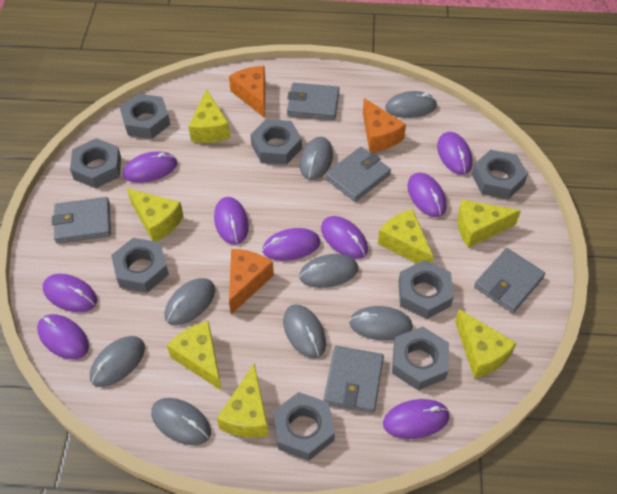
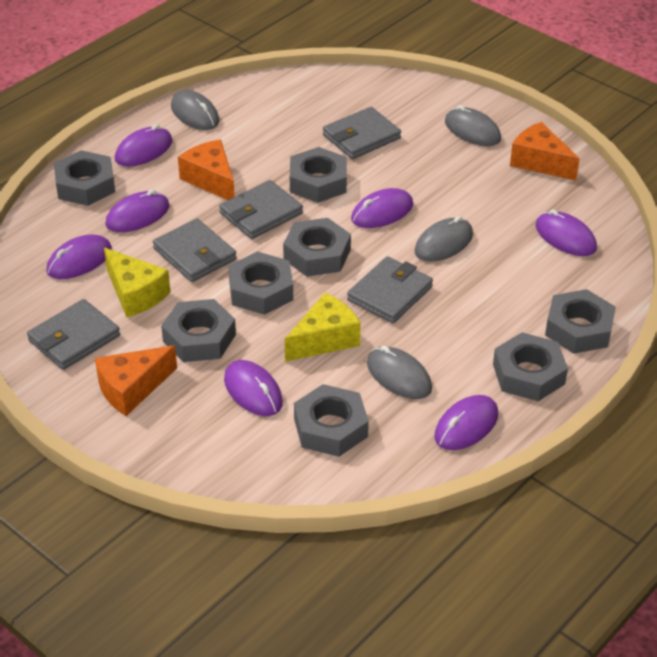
grey mouse: 8 -> 4
purple mouse: 9 -> 7
yellow cheese: 7 -> 2

